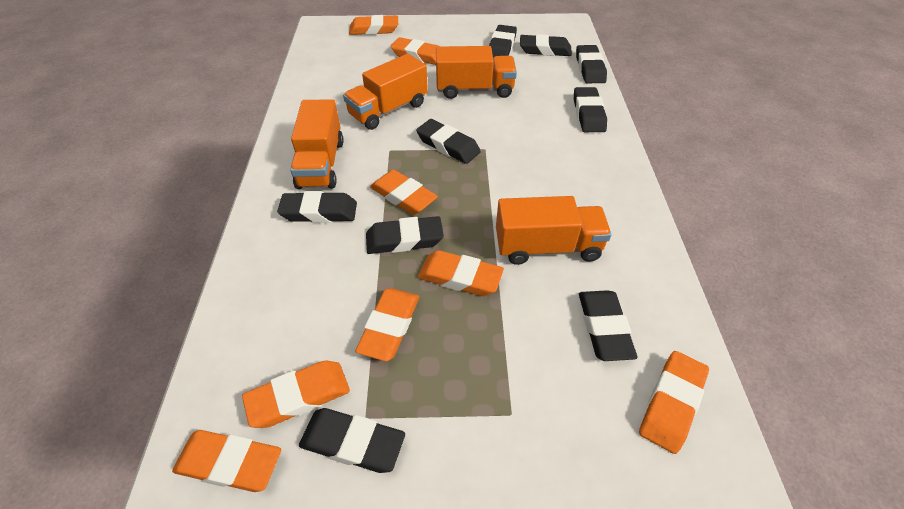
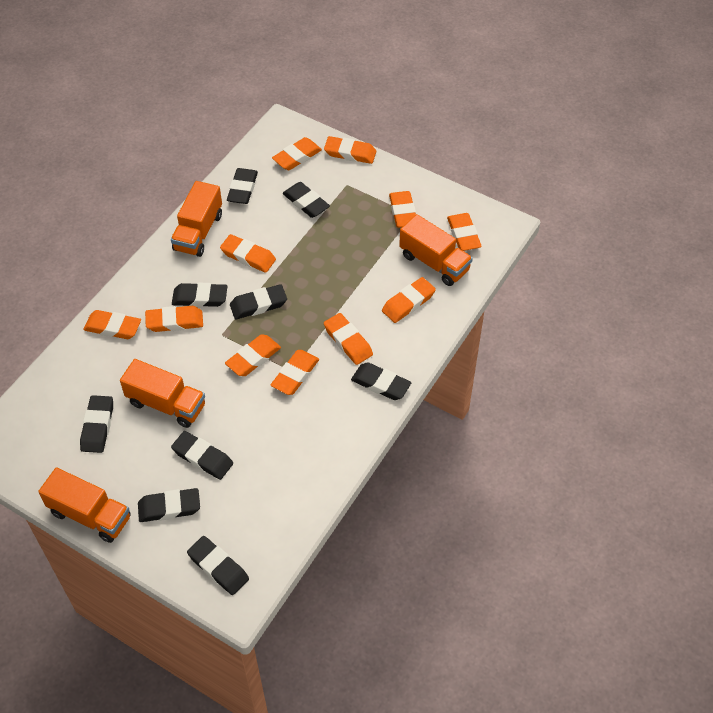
orange eraser: 8 -> 11

